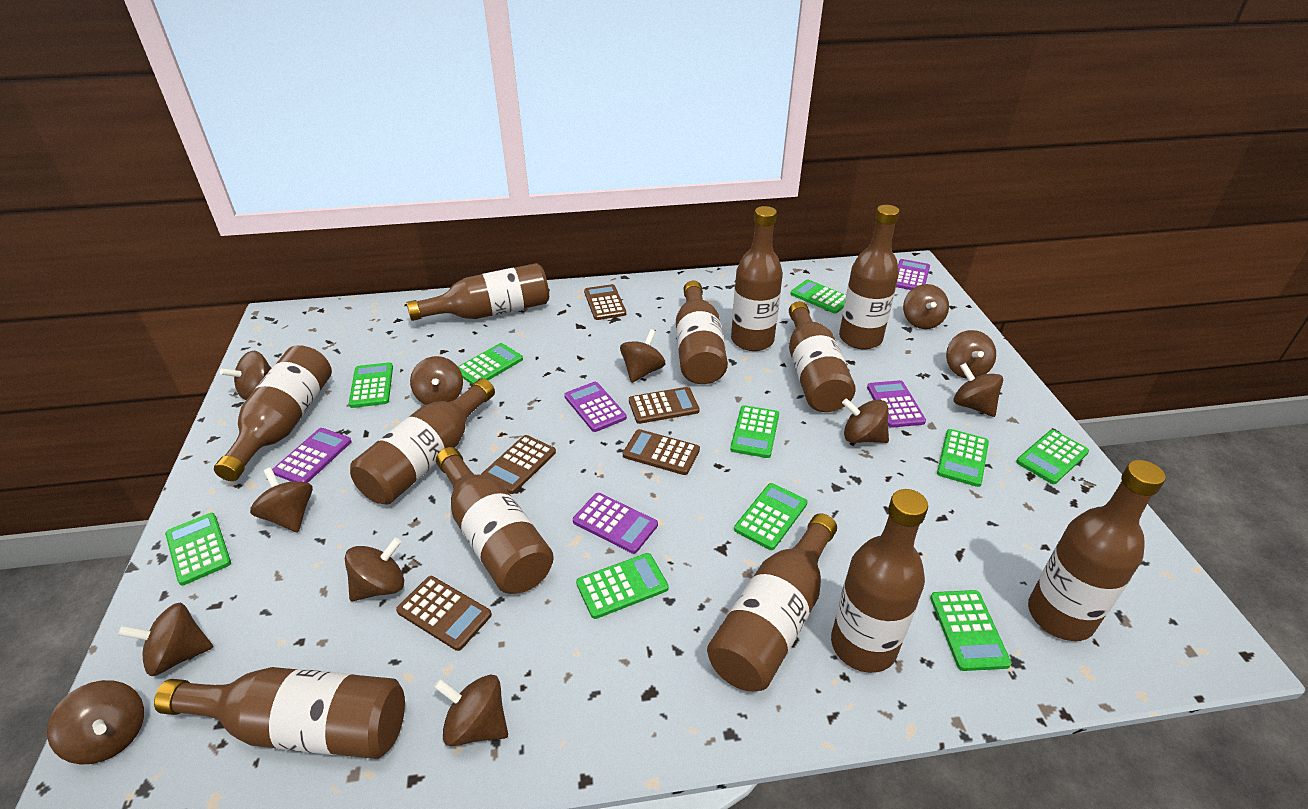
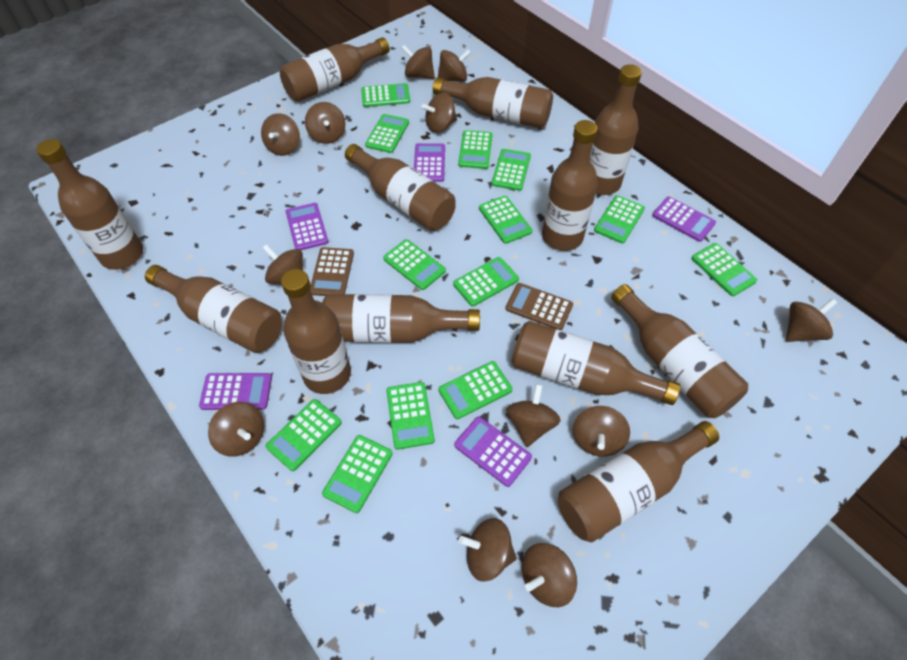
brown calculator: 5 -> 2
green calculator: 10 -> 13

